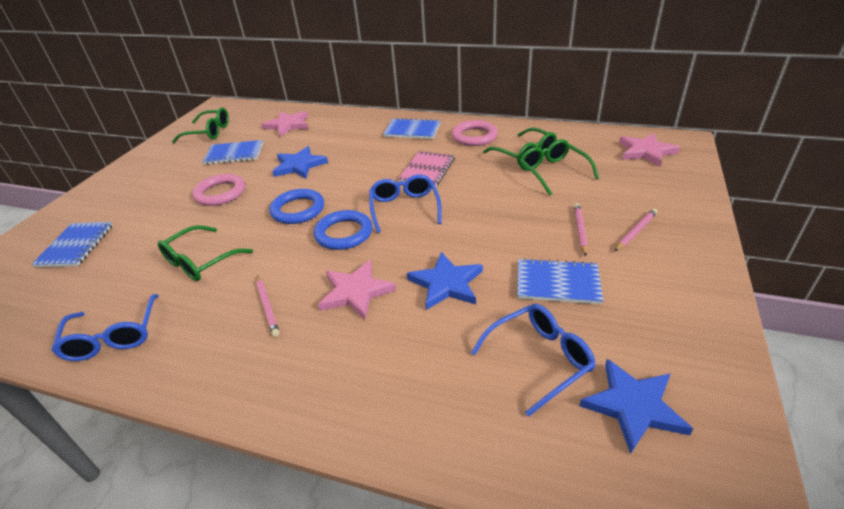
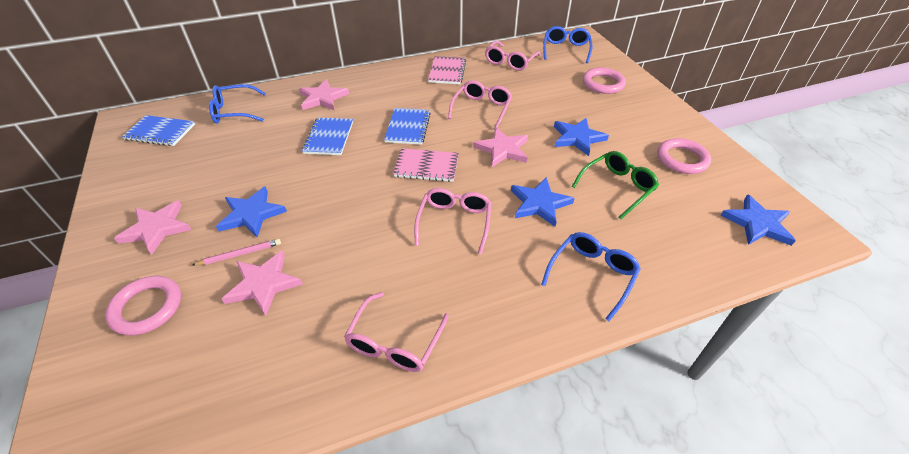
blue notebook: 4 -> 3
blue ring: 2 -> 0
blue star: 3 -> 4
green glasses: 4 -> 1
pink glasses: 0 -> 4
pink notebook: 1 -> 2
pink pencil: 3 -> 1
pink ring: 2 -> 3
pink star: 3 -> 4

